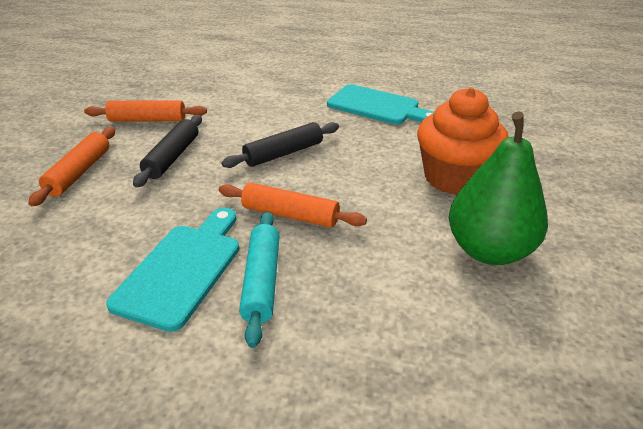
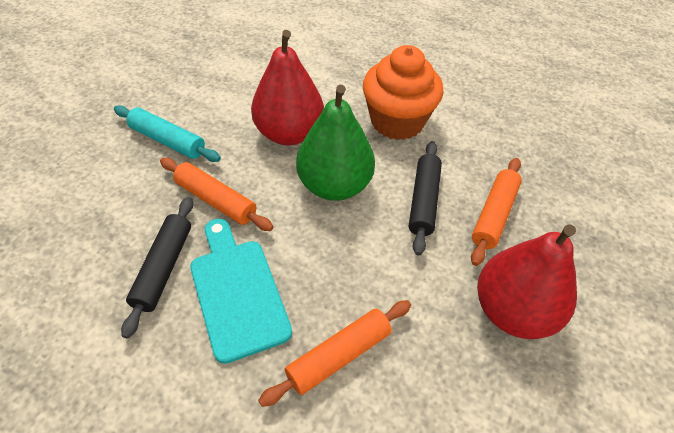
red pear: 0 -> 2
turquoise cutting board: 2 -> 1

